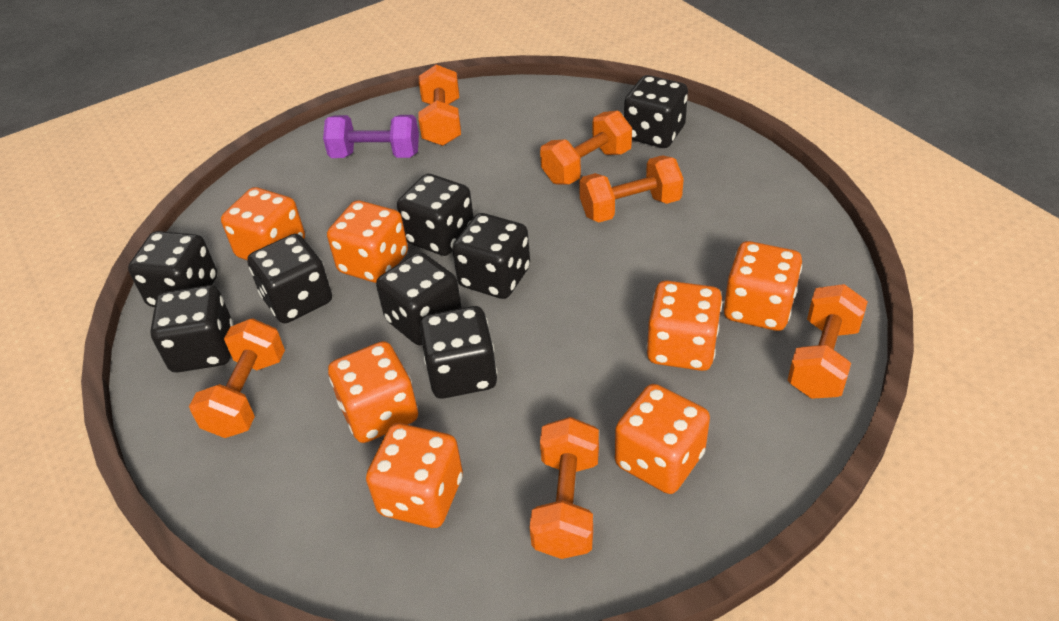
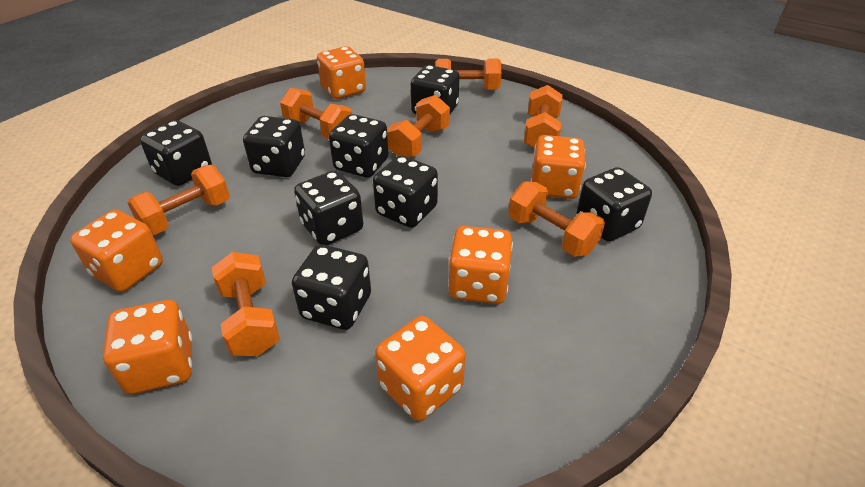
orange dice: 7 -> 6
orange dumbbell: 6 -> 7
purple dumbbell: 1 -> 0

